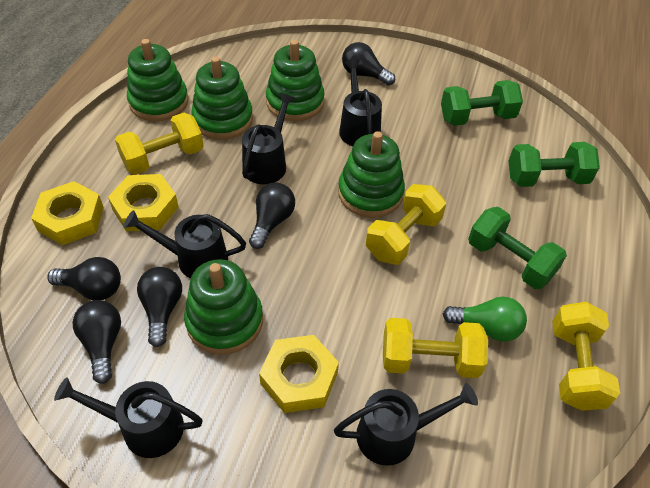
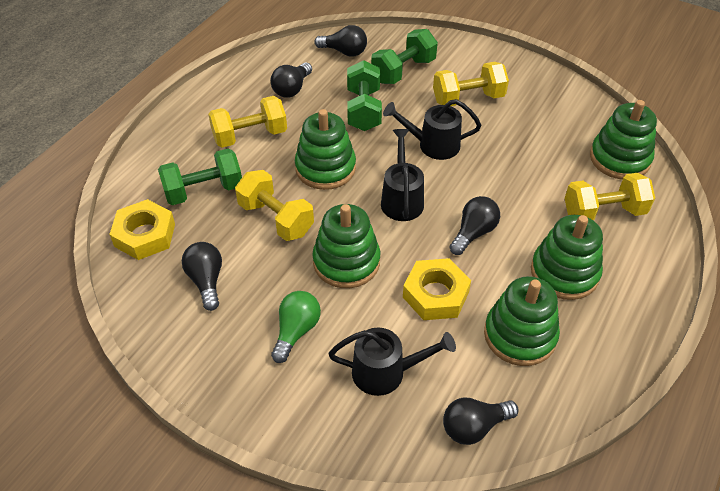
black watering can: 5 -> 3
yellow nut: 3 -> 2

